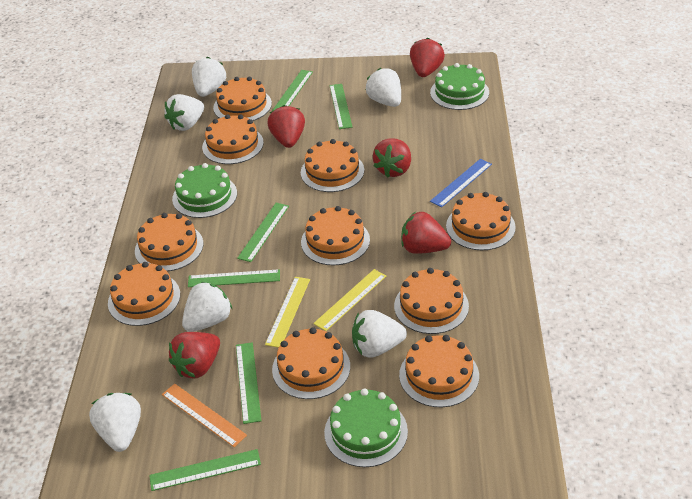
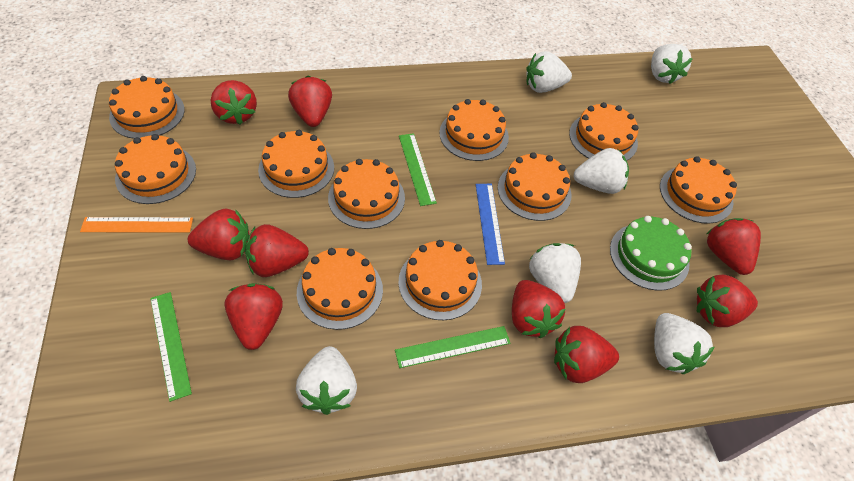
green cake: 3 -> 1
green ruler: 6 -> 3
red strawberry: 5 -> 9
yellow ruler: 2 -> 0

